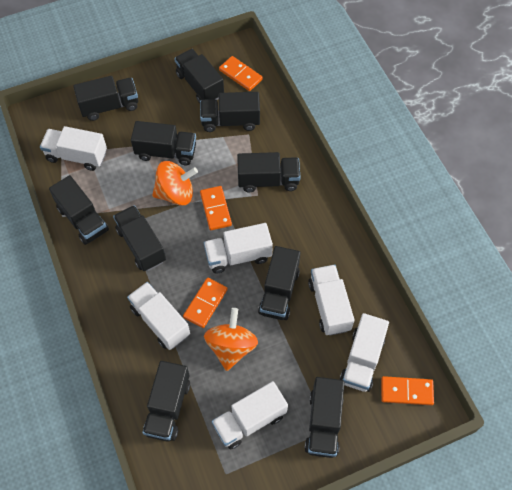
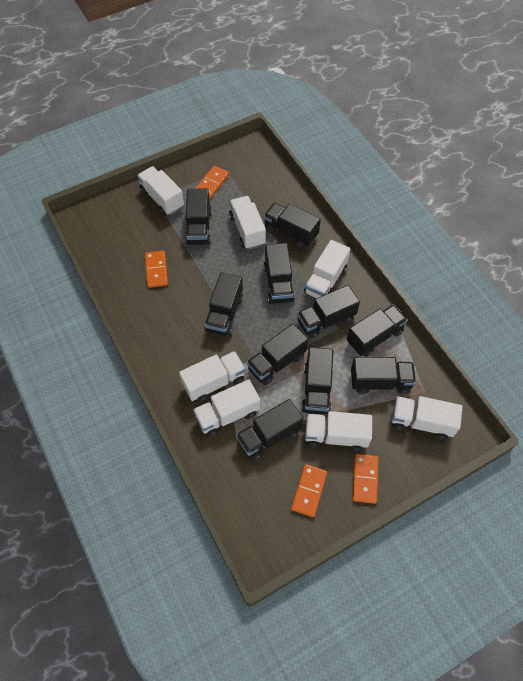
orange spinning top: 2 -> 0
white truck: 6 -> 7

